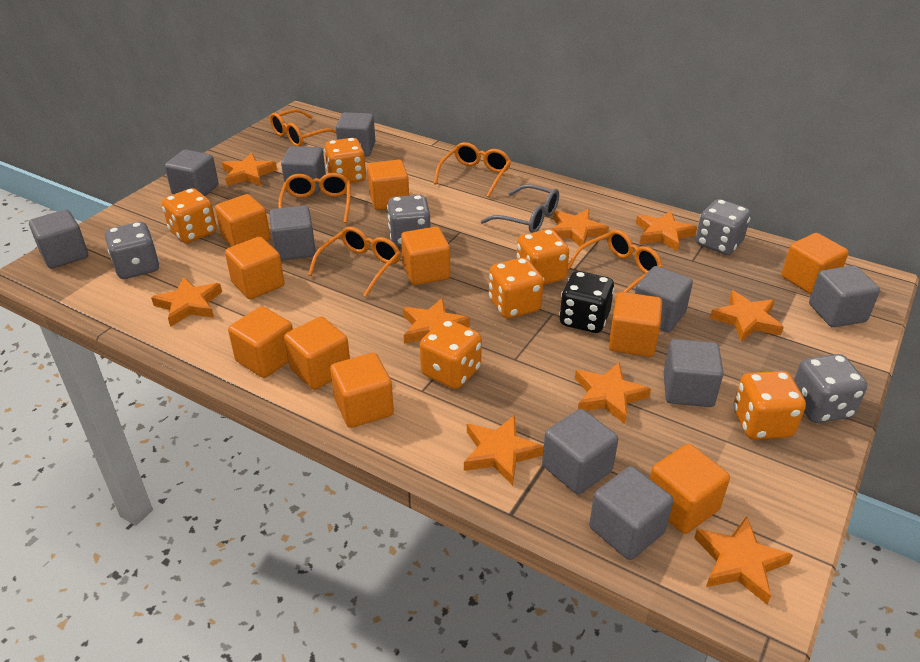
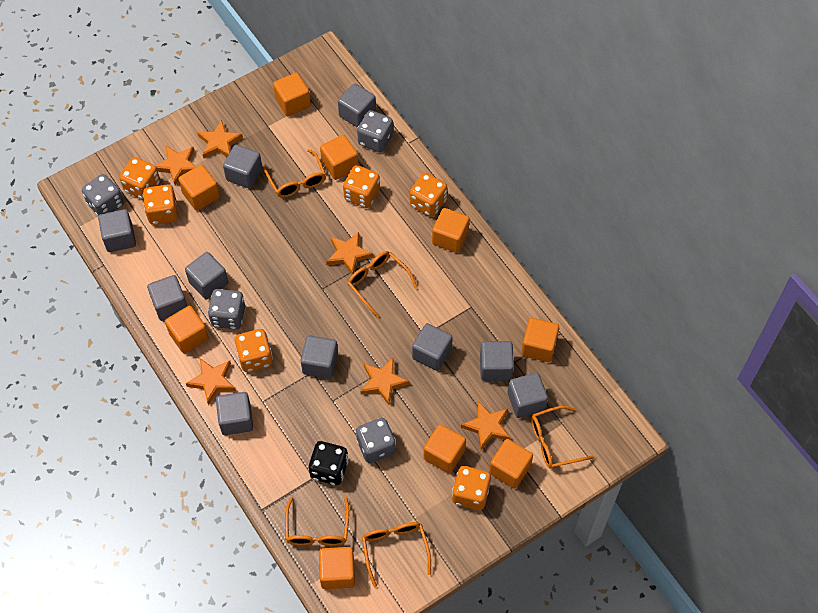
grey glasses: 1 -> 0
orange cube: 10 -> 9
orange star: 9 -> 6

